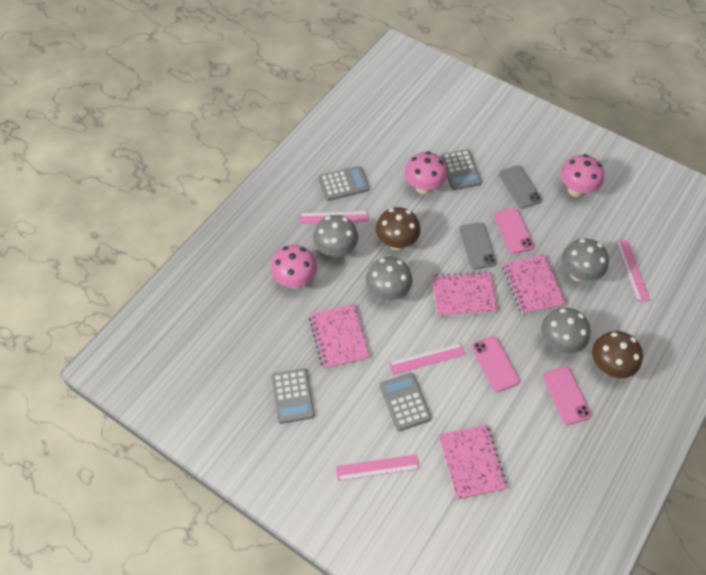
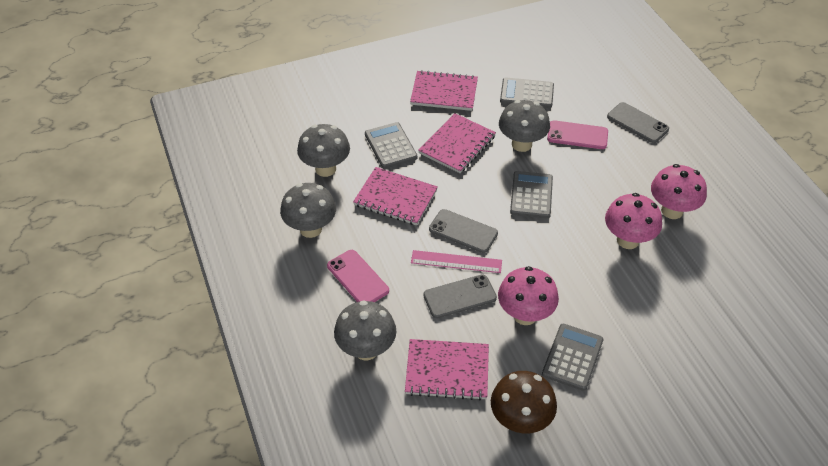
brown mushroom: 2 -> 1
grey phone: 2 -> 3
pink phone: 3 -> 2
pink ruler: 4 -> 1

